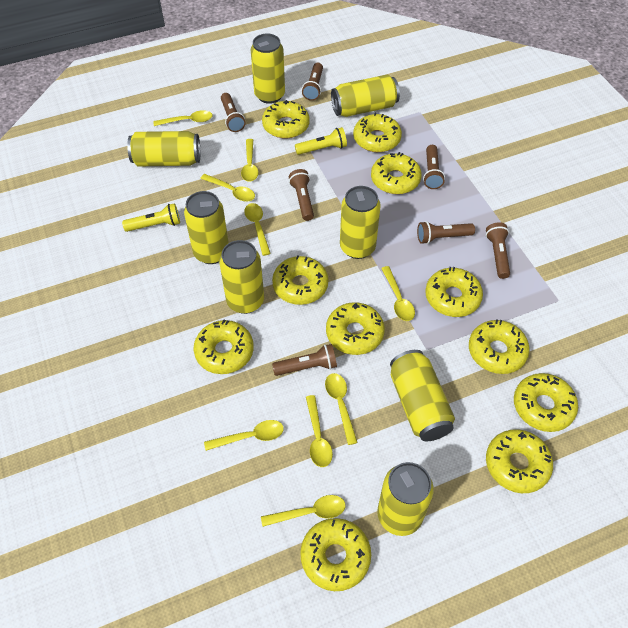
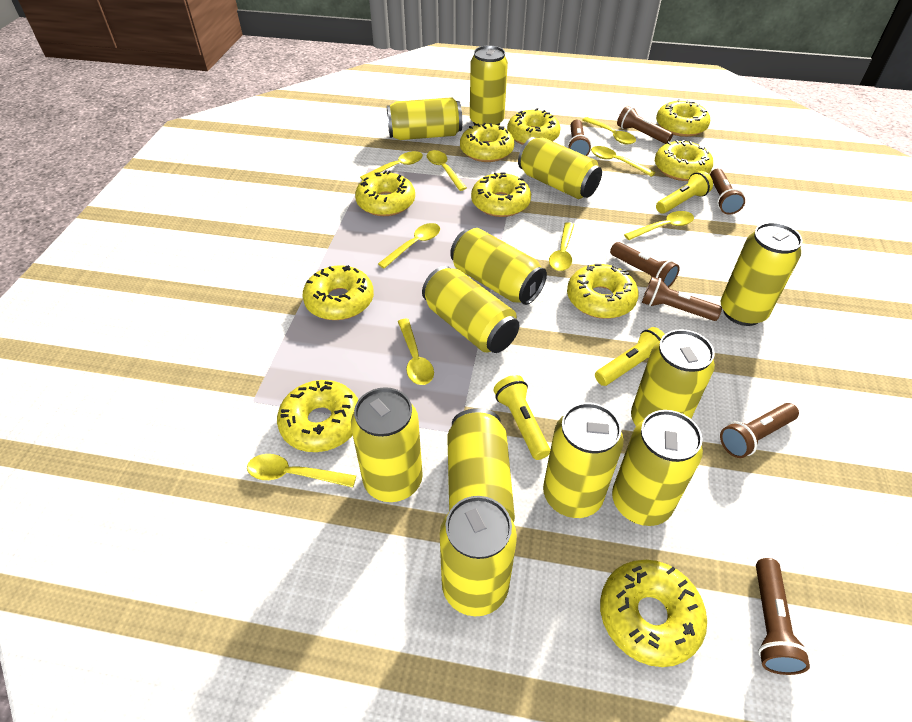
yellow can: 8 -> 12
yellow donut: 11 -> 10
yellow flashlight: 2 -> 3

